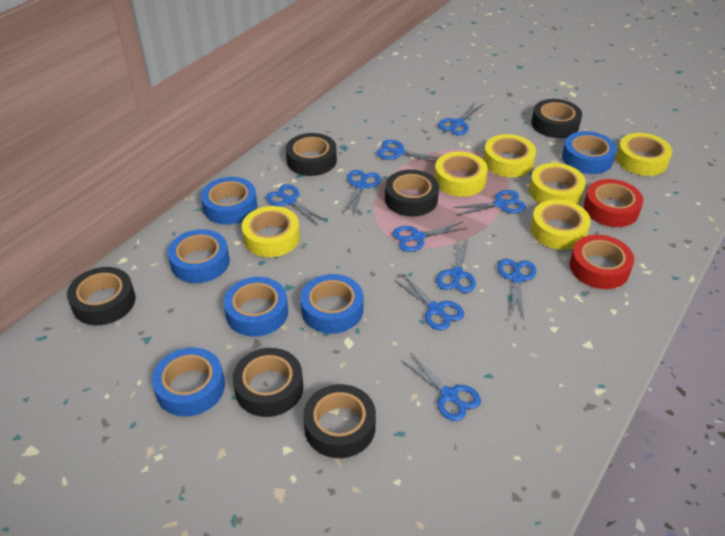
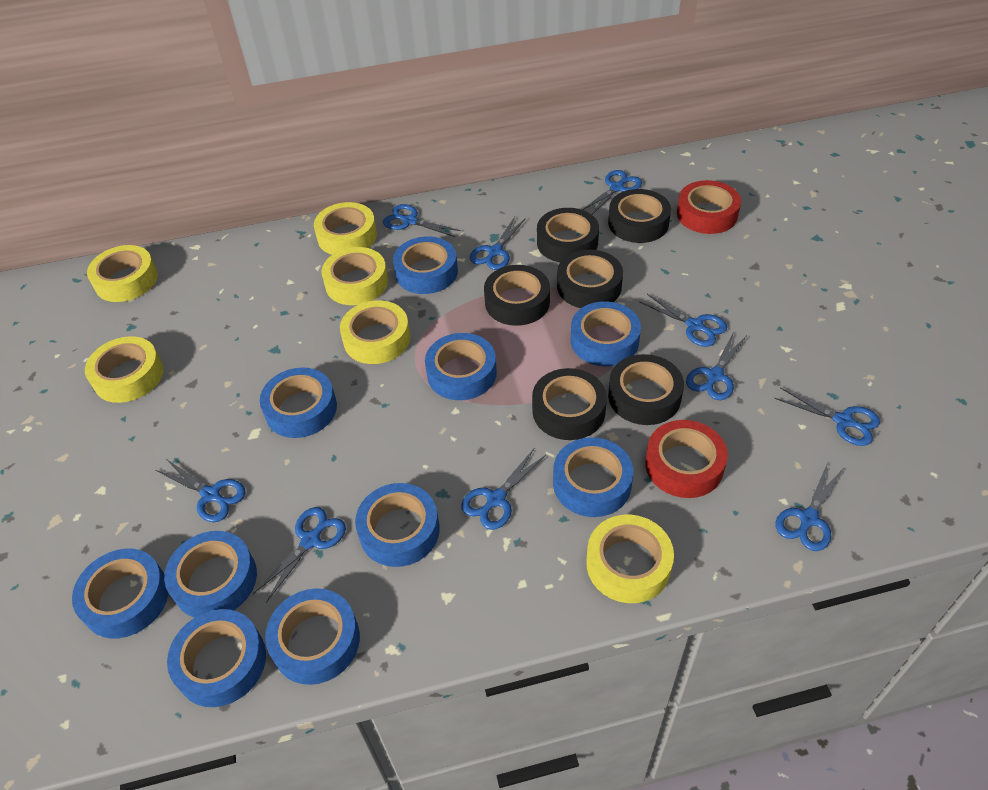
blue tape: 6 -> 10

